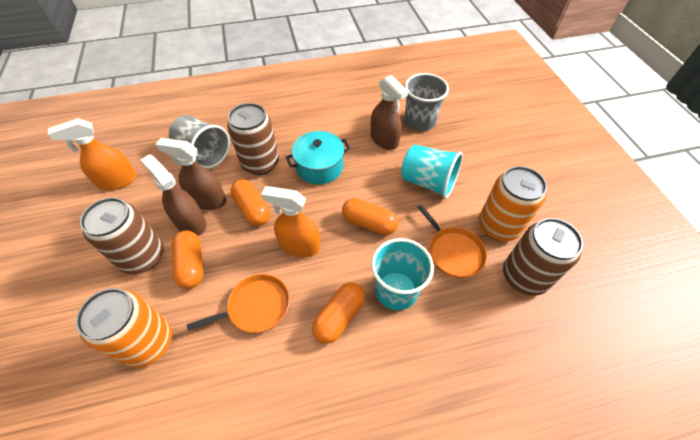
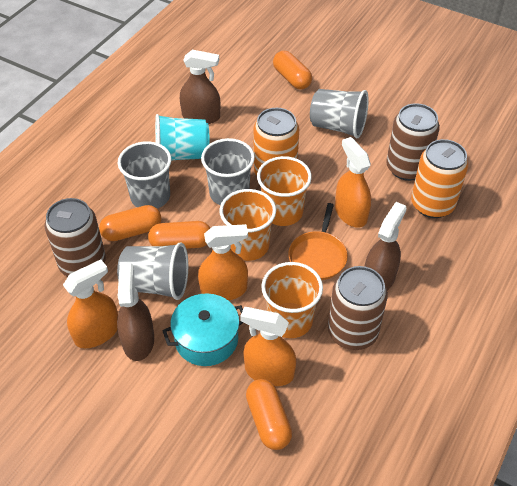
grey cup: 2 -> 4
orange cup: 0 -> 3
orange pan: 2 -> 1
orange spray bottle: 2 -> 4
turquoise cup: 2 -> 1

